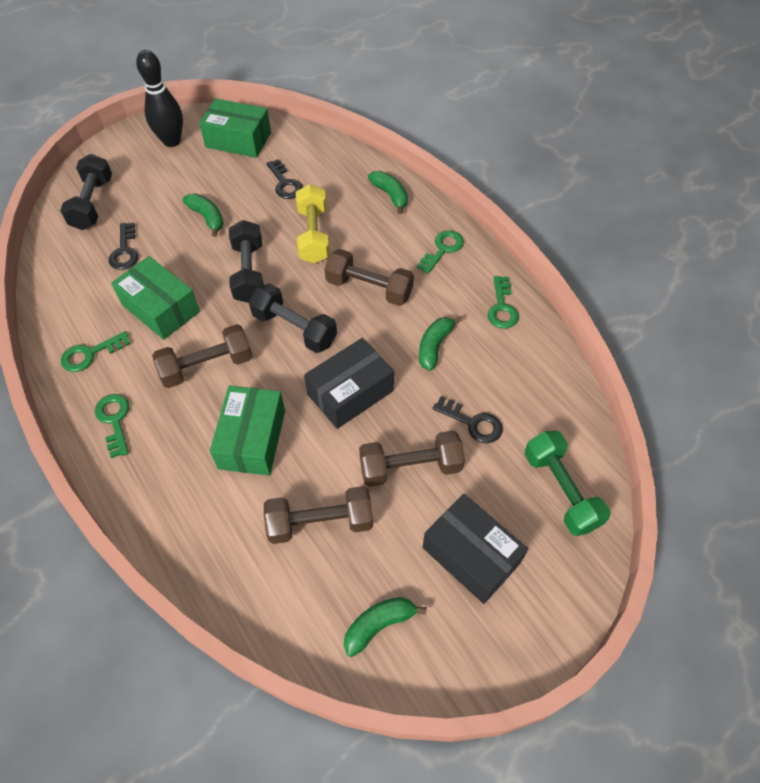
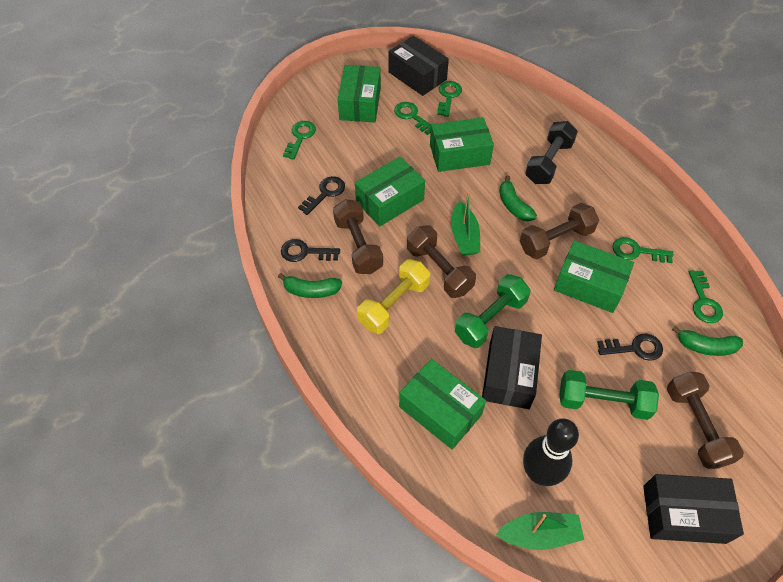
black box: 2 -> 3
black dumbbell: 3 -> 1
green banana: 4 -> 3
green boat: 0 -> 2
green box: 3 -> 5
green dumbbell: 1 -> 2
green key: 4 -> 5

